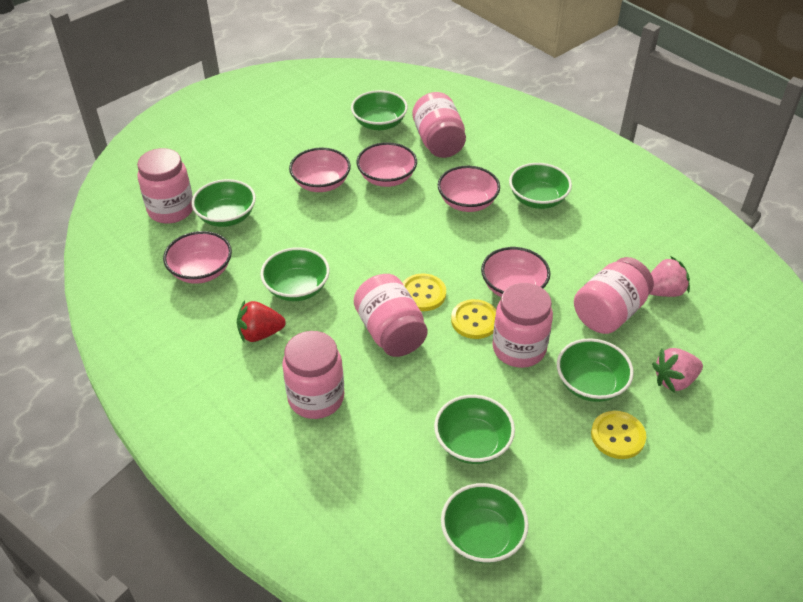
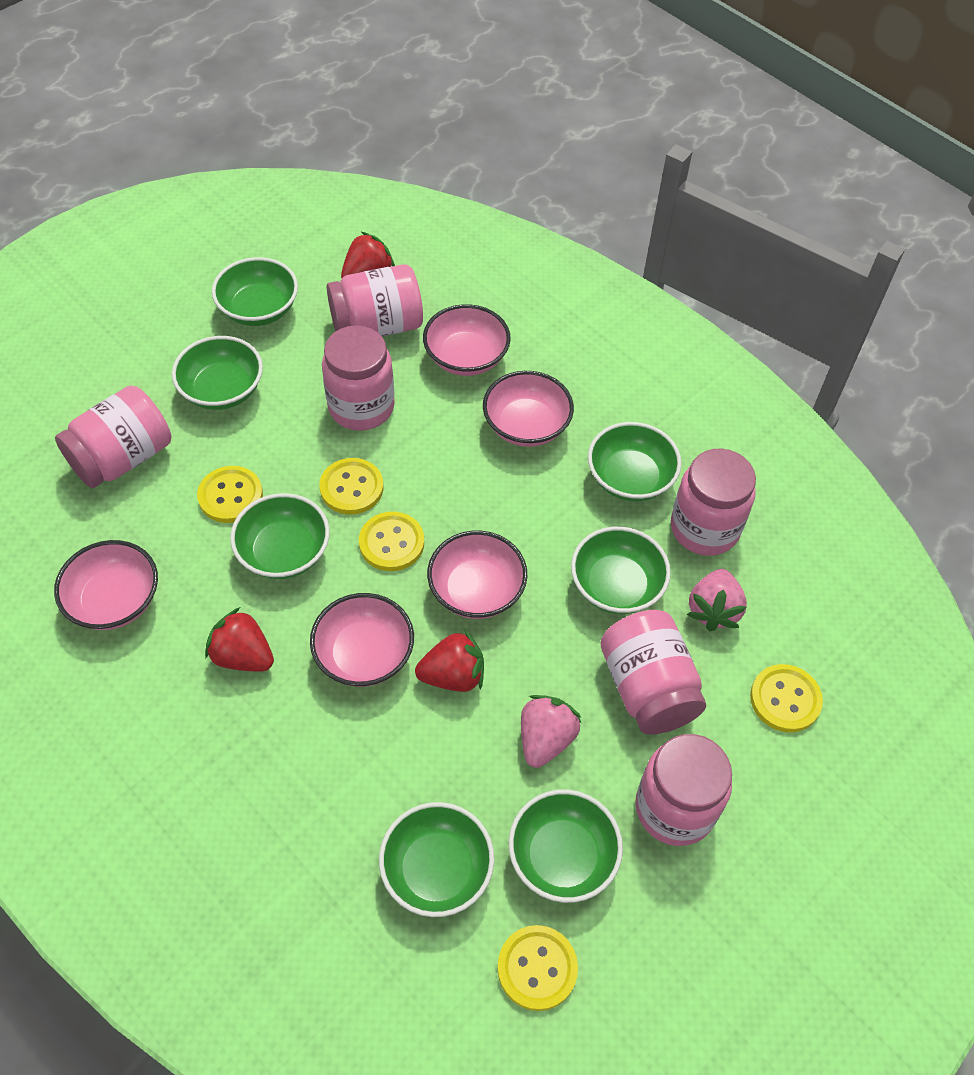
red strawberry: 1 -> 3
yellow button: 3 -> 5

